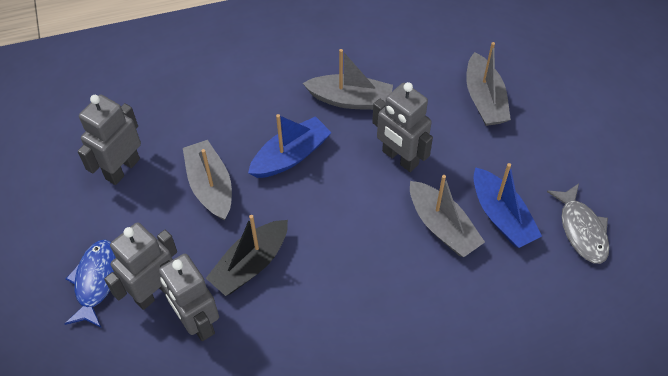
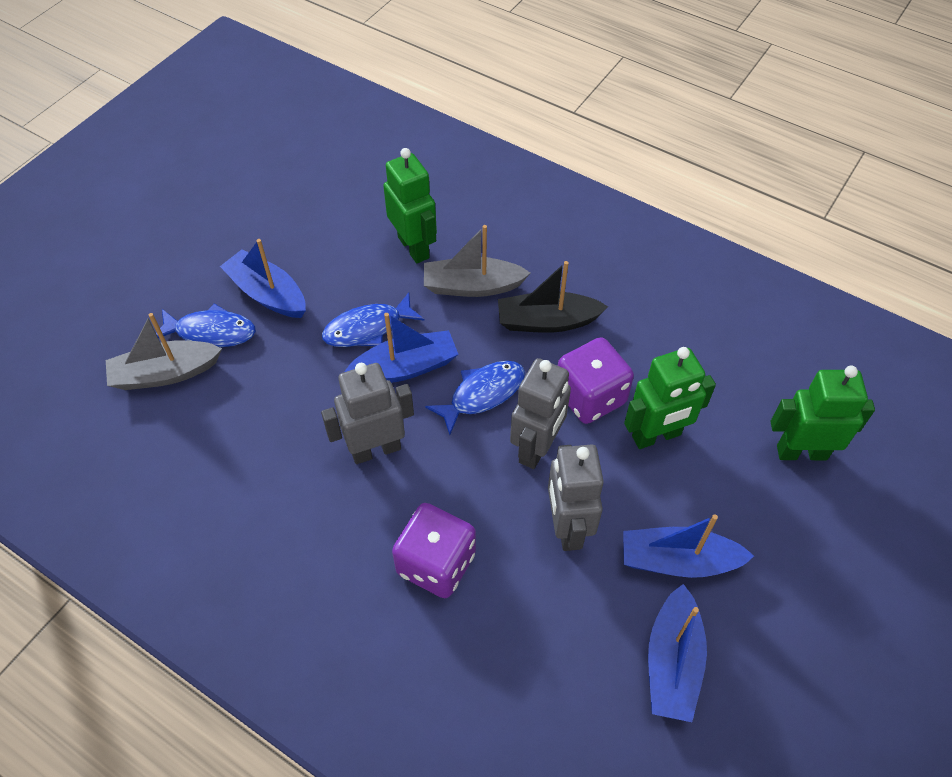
blue boat: 2 -> 4
blue fish: 1 -> 3
green robot: 0 -> 3
grey boat: 4 -> 2
grey fish: 1 -> 0
grey robot: 4 -> 3
purple dice: 0 -> 2

